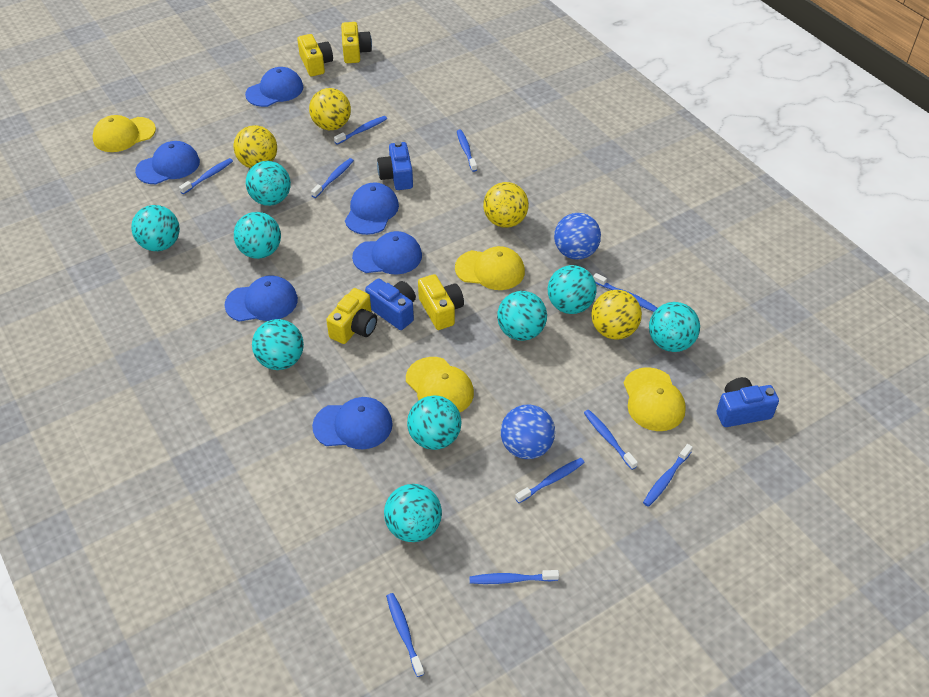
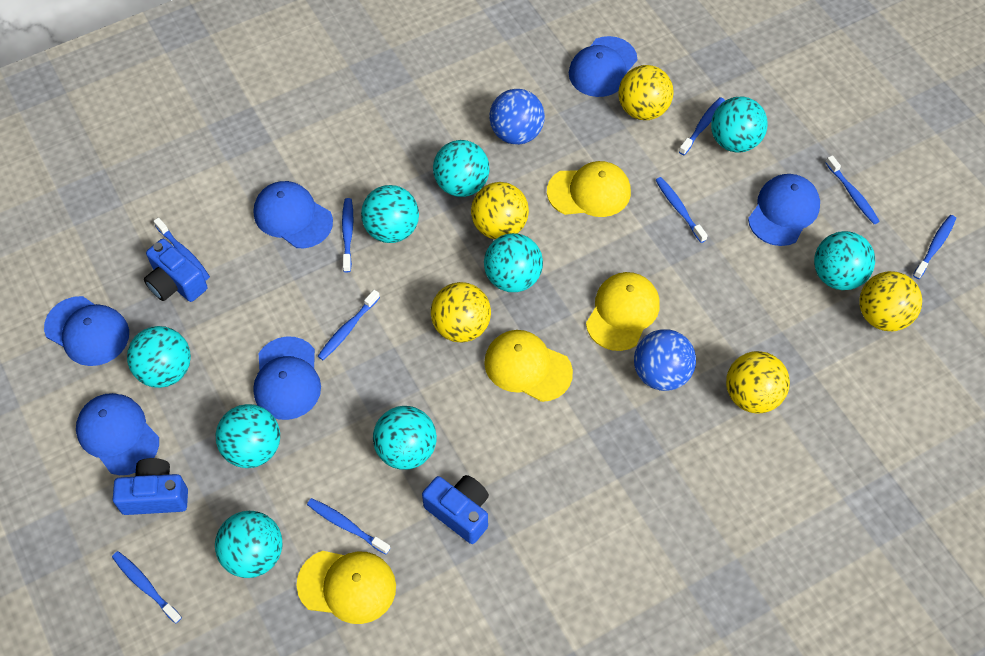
blue toothbrush: 10 -> 9
yellow ball: 4 -> 5
yellow camera: 4 -> 0

